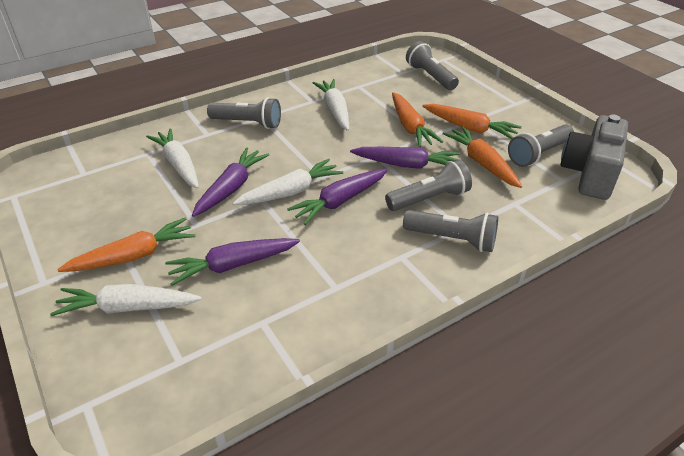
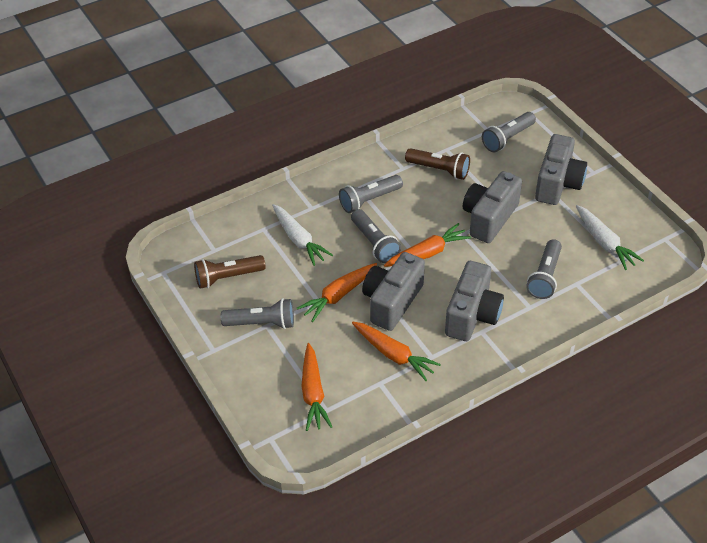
brown flashlight: 0 -> 2
grey camera: 1 -> 4
purple carrot: 4 -> 0
white carrot: 4 -> 2

